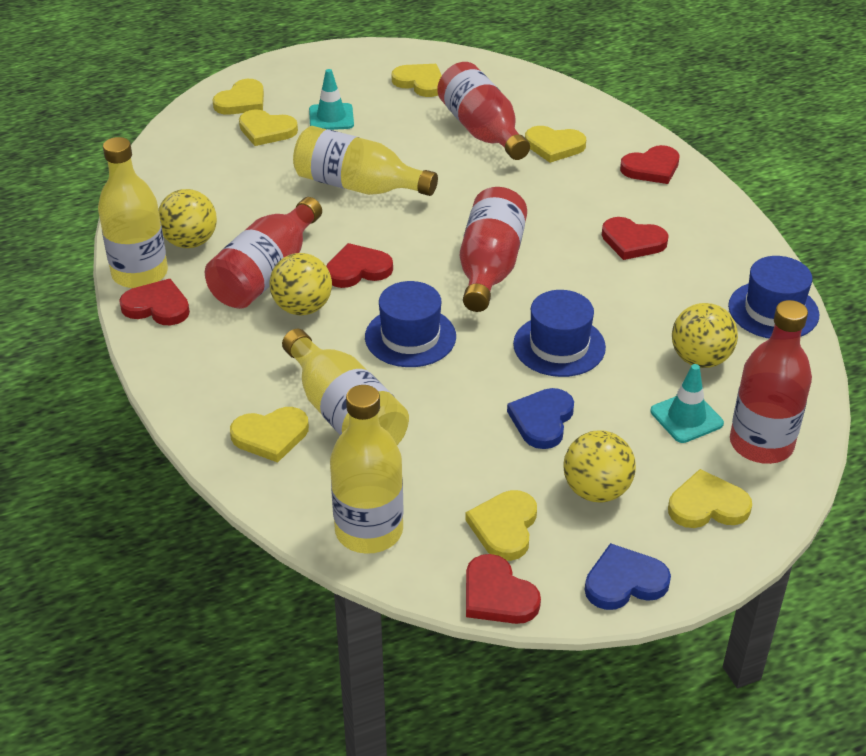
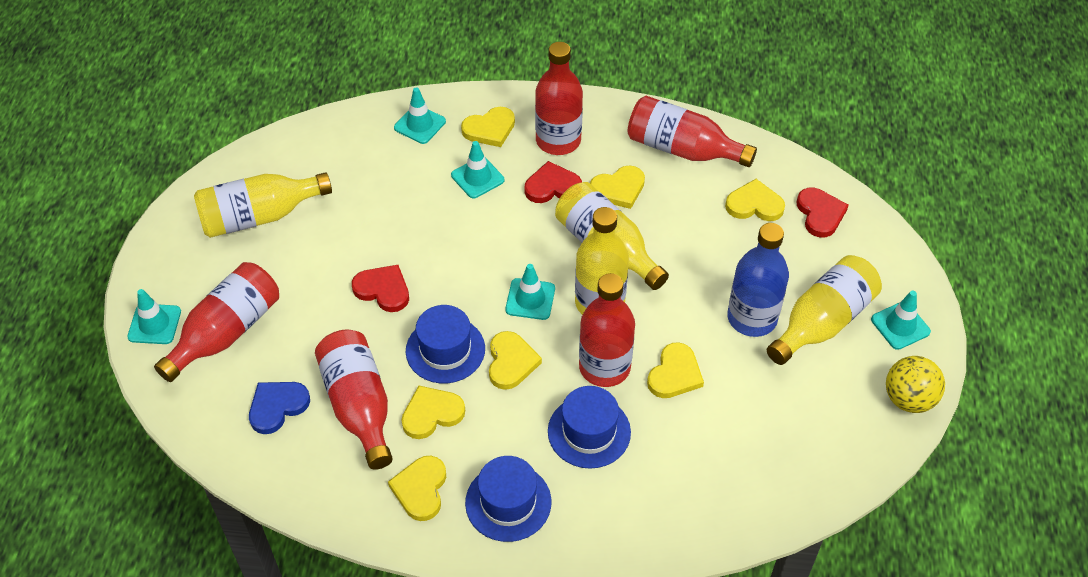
blue bottle: 0 -> 1
blue heart: 2 -> 1
red bottle: 4 -> 5
red heart: 5 -> 3
turquoise traffic cone: 2 -> 5
yellow ball: 4 -> 1

